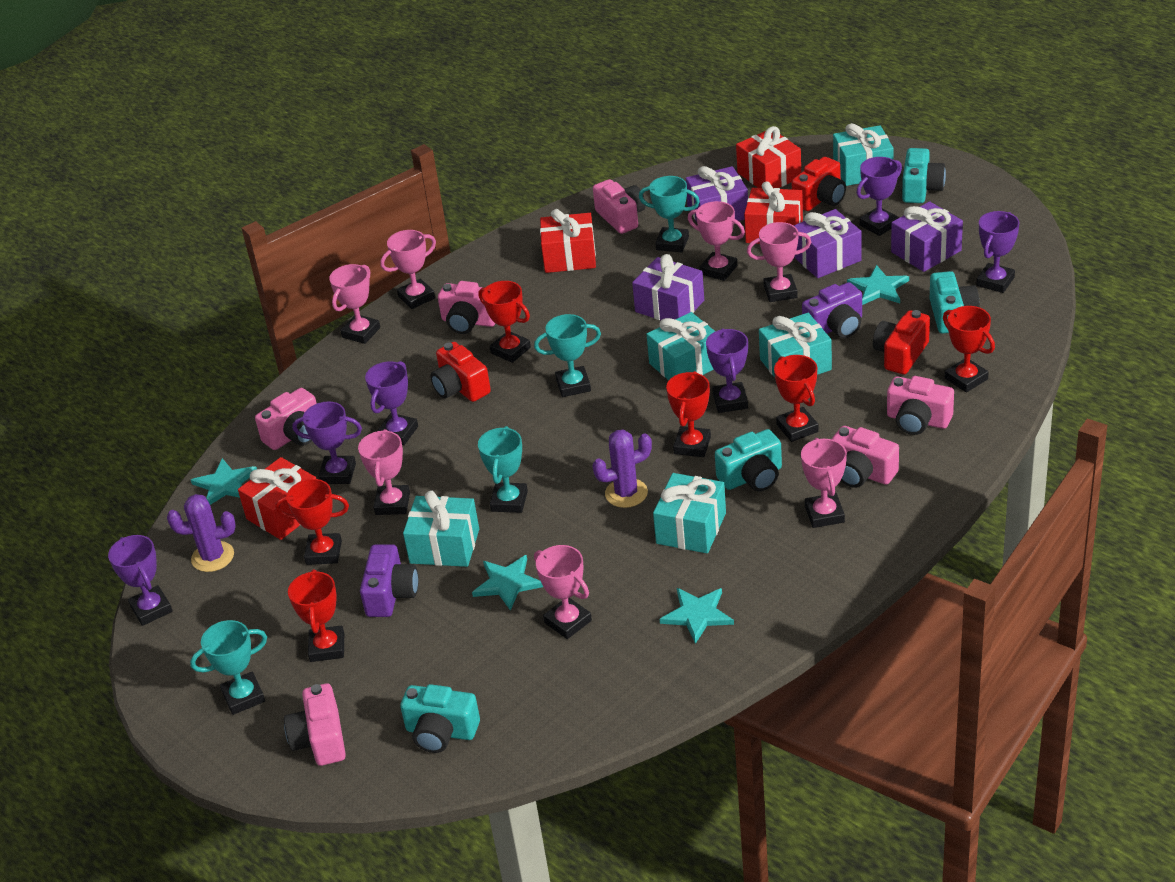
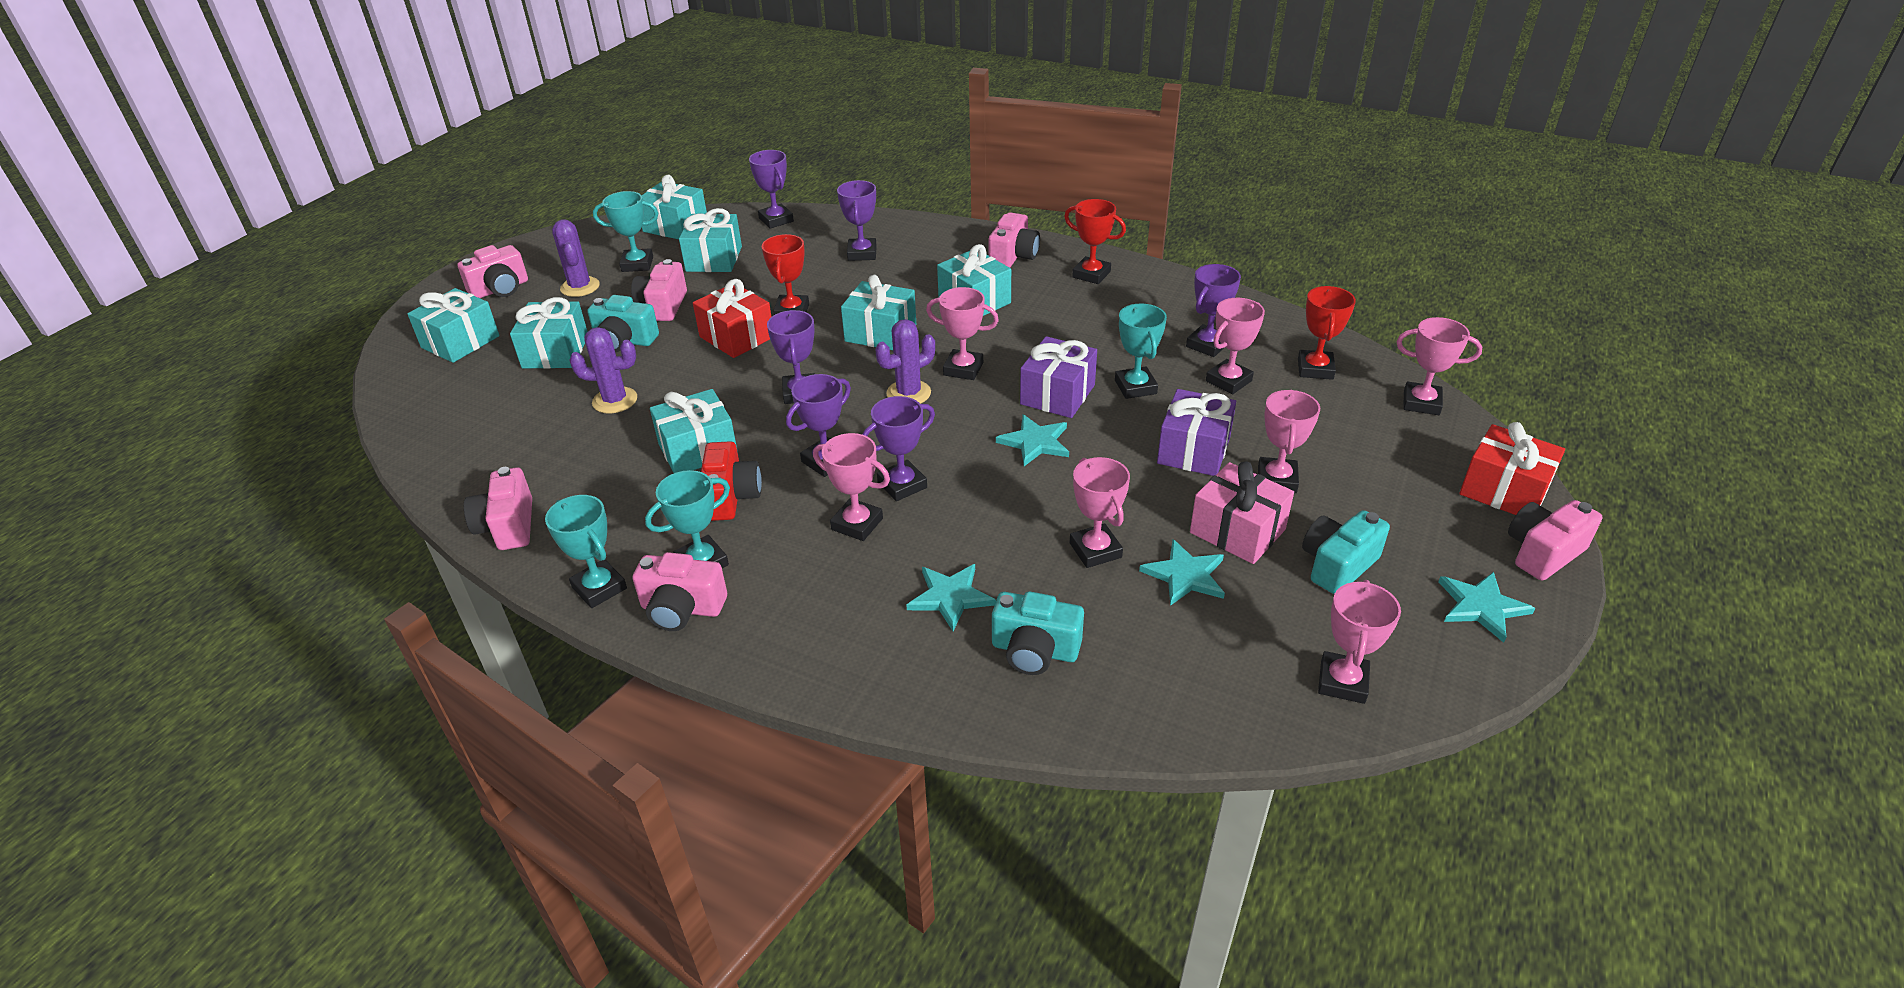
pink gift: 0 -> 1
purple cactus: 2 -> 3
purple camera: 2 -> 0
purple gift: 4 -> 2
red camera: 3 -> 1
red gift: 4 -> 2
red trophy: 6 -> 3
turquoise camera: 4 -> 3
turquoise gift: 5 -> 7

